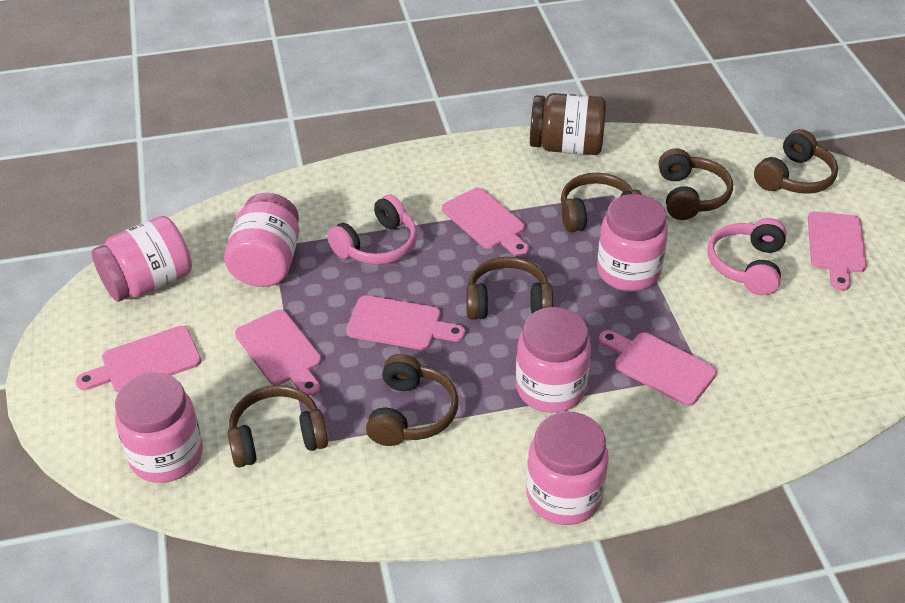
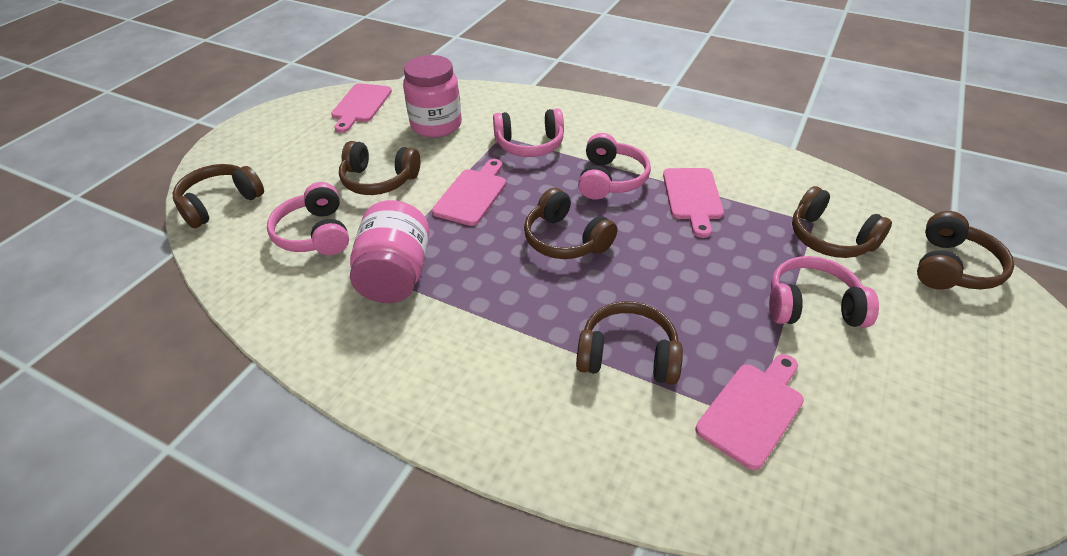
brown jar: 1 -> 0
pink cutting board: 6 -> 4
pink headphones: 2 -> 4
pink jar: 6 -> 2

